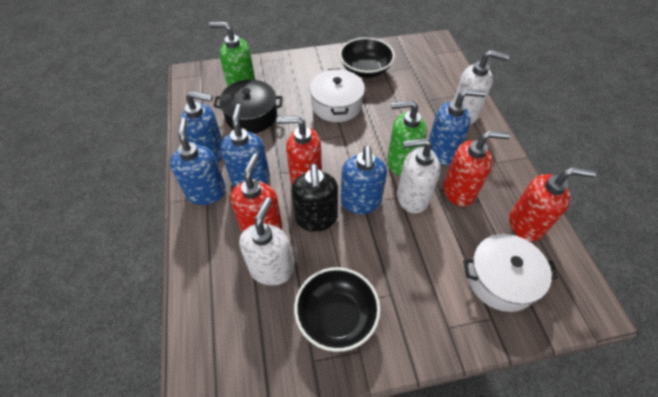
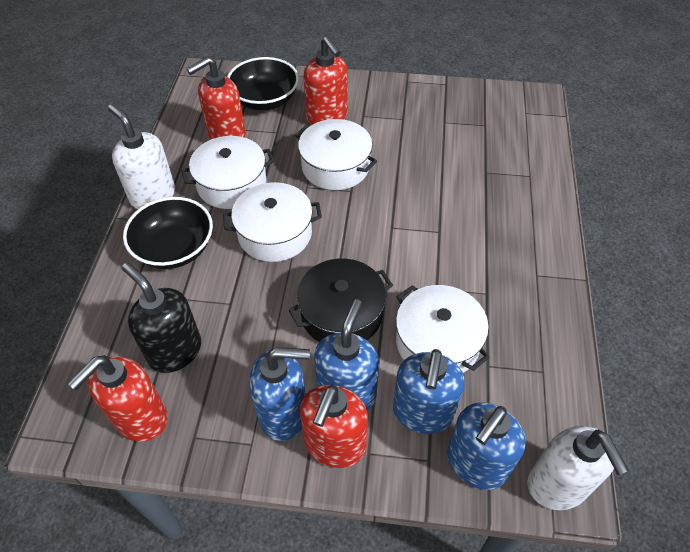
blue soap dispenser: 5 -> 4
green soap dispenser: 2 -> 0
white pot: 2 -> 4
white soap dispenser: 3 -> 2

